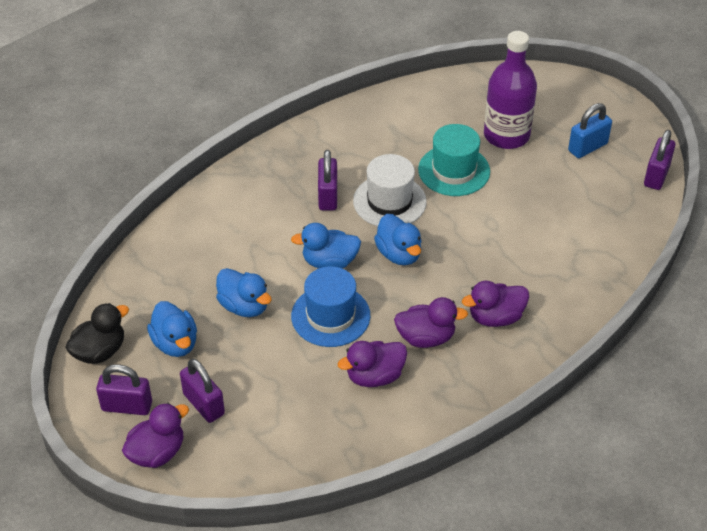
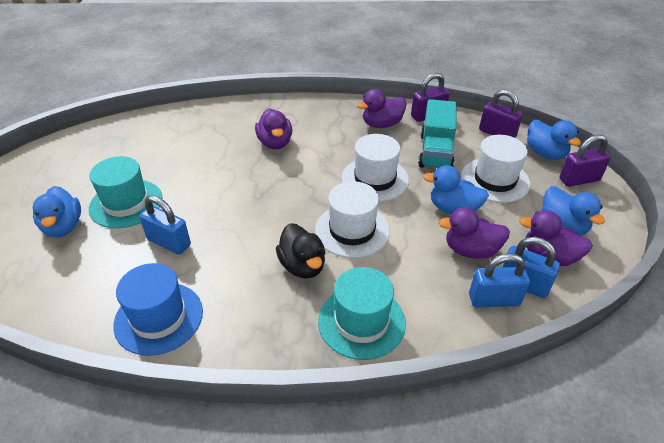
blue padlock: 1 -> 3
purple bottle: 1 -> 0
purple padlock: 4 -> 3
turquoise hat: 1 -> 2
turquoise truck: 0 -> 1
white hat: 1 -> 3

